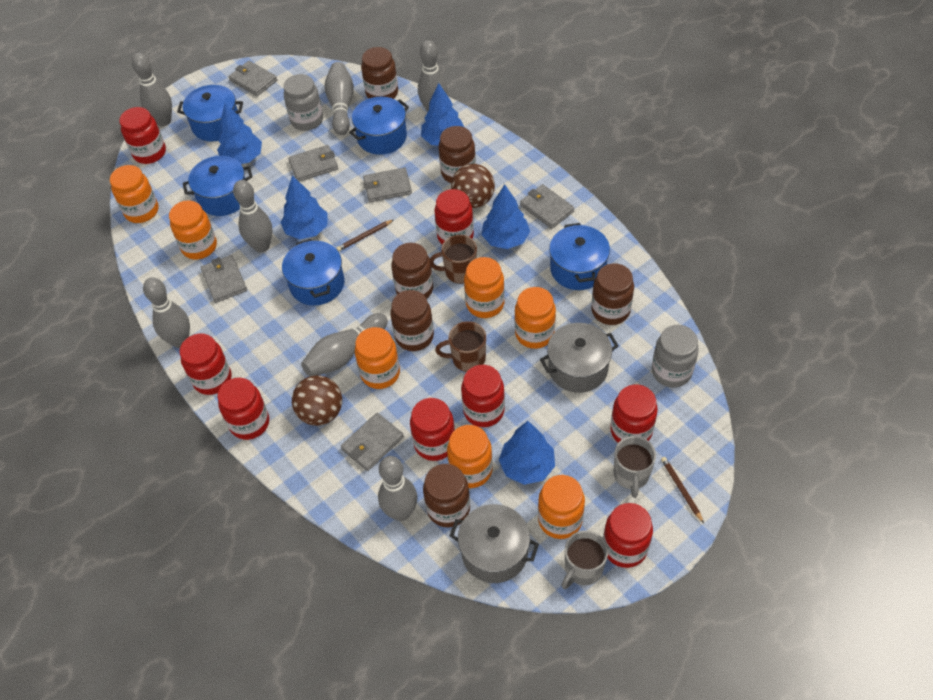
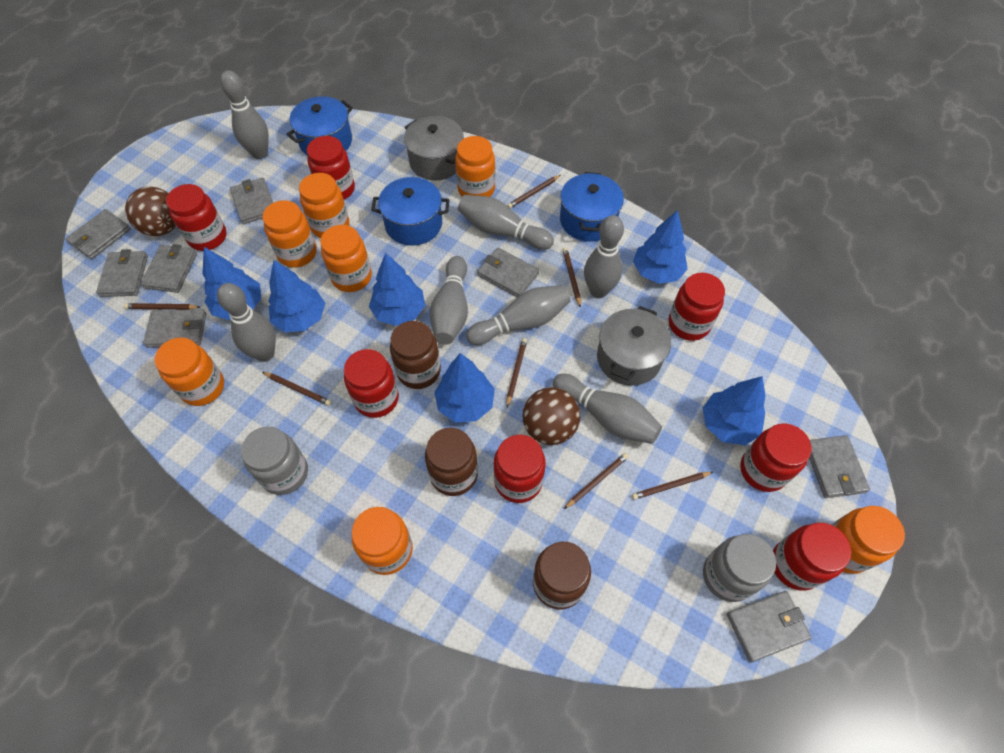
blue pot: 5 -> 3
blue tree: 5 -> 6
brown jar: 6 -> 3
brown mug: 2 -> 0
brown pencil: 2 -> 7
grey mug: 2 -> 0
grey wallet: 6 -> 8
red jar: 8 -> 7

